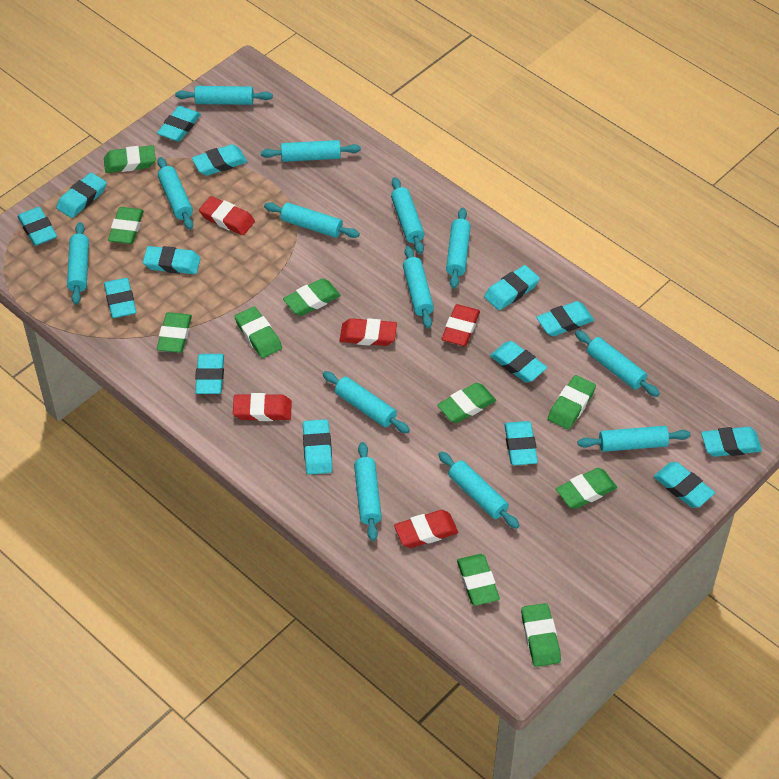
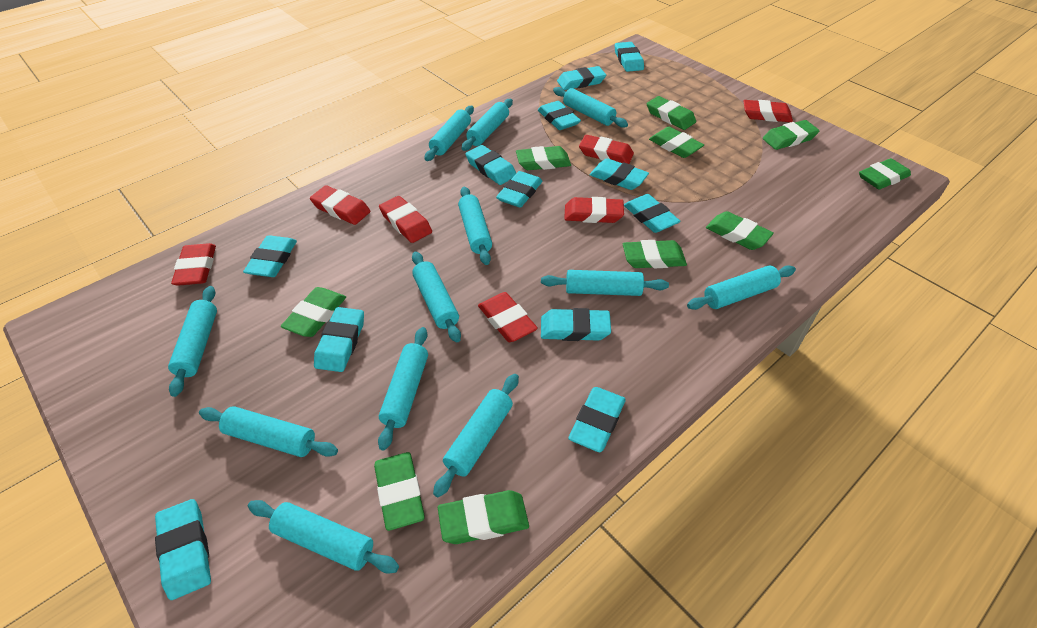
red eraser: 5 -> 7
turquoise eraser: 14 -> 12
turquoise rolling pin: 13 -> 12

